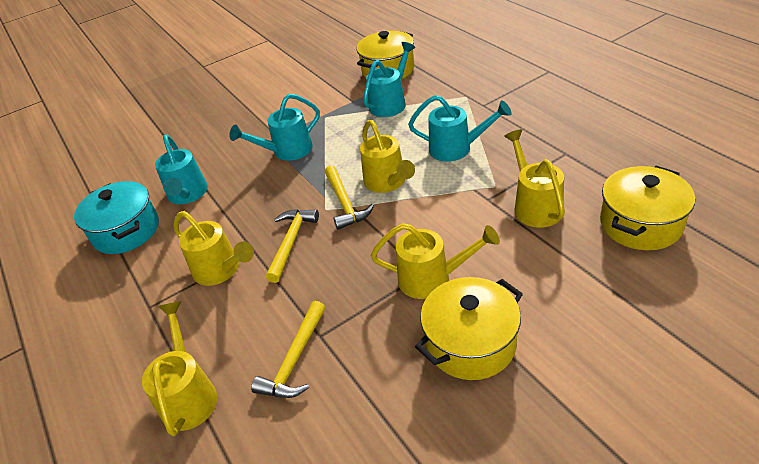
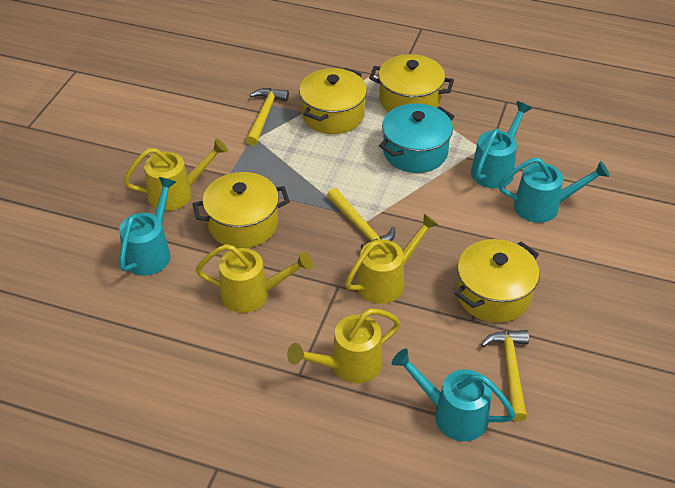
yellow pot: 3 -> 4
yellow watering can: 5 -> 4

